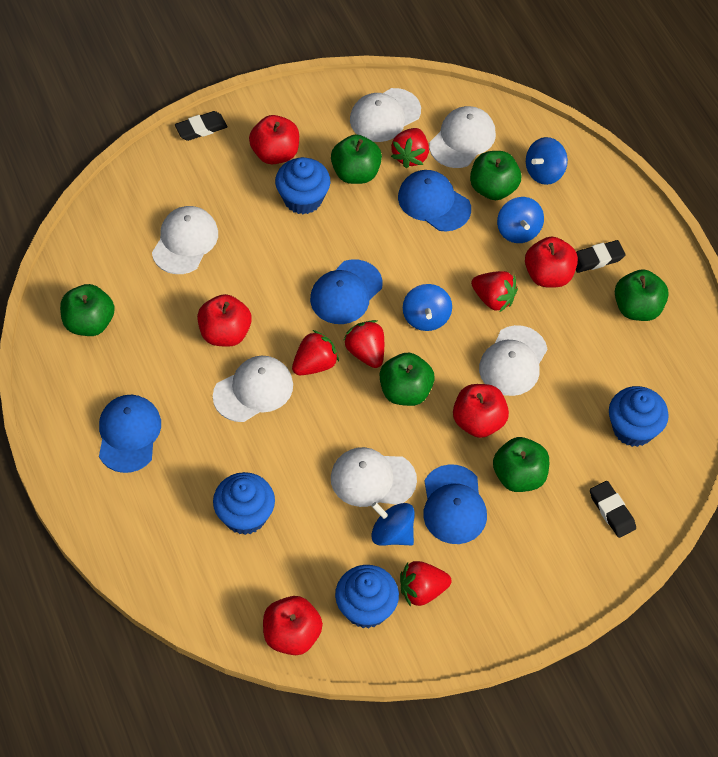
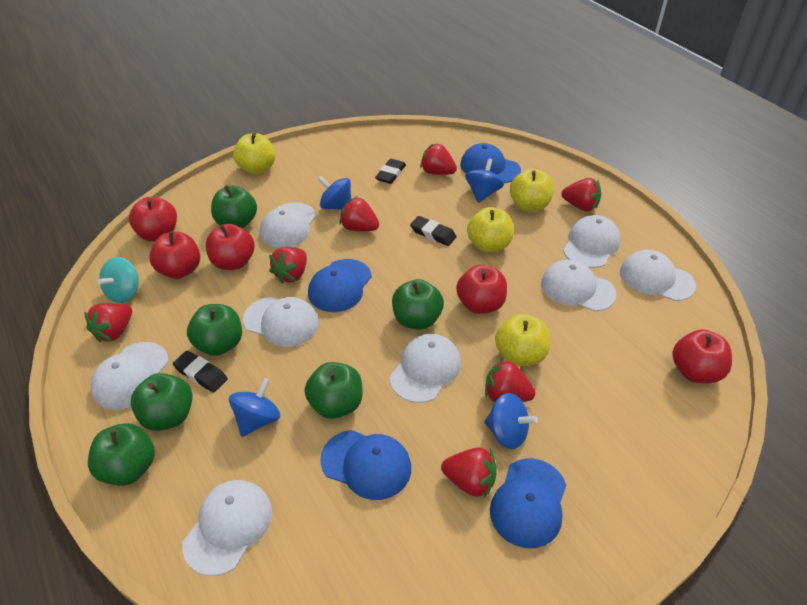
blue cupcake: 4 -> 0
red strawberry: 5 -> 7
turquoise spinning top: 0 -> 1
white cap: 6 -> 8
yellow apple: 0 -> 4

